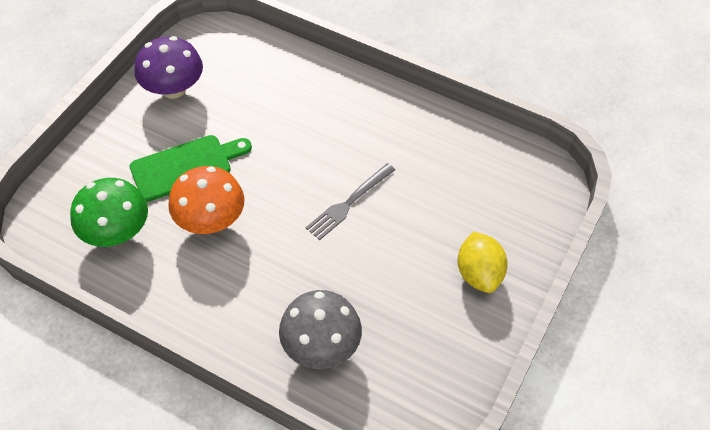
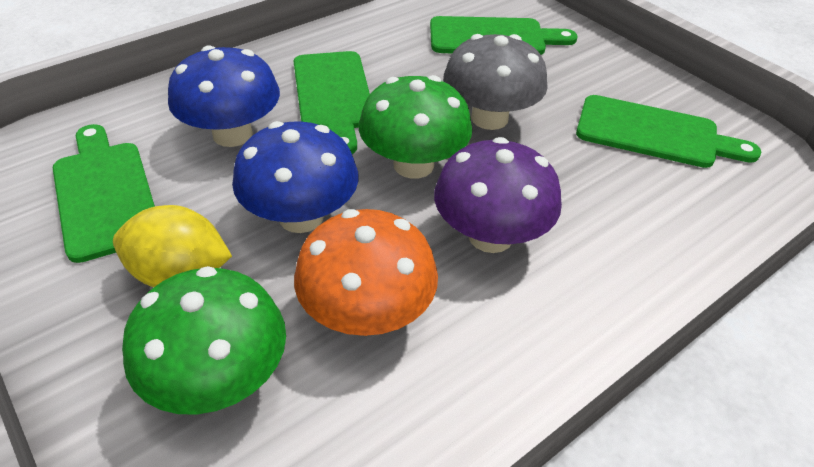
blue mushroom: 0 -> 2
green cutting board: 1 -> 4
green mushroom: 1 -> 2
grey fork: 1 -> 0

